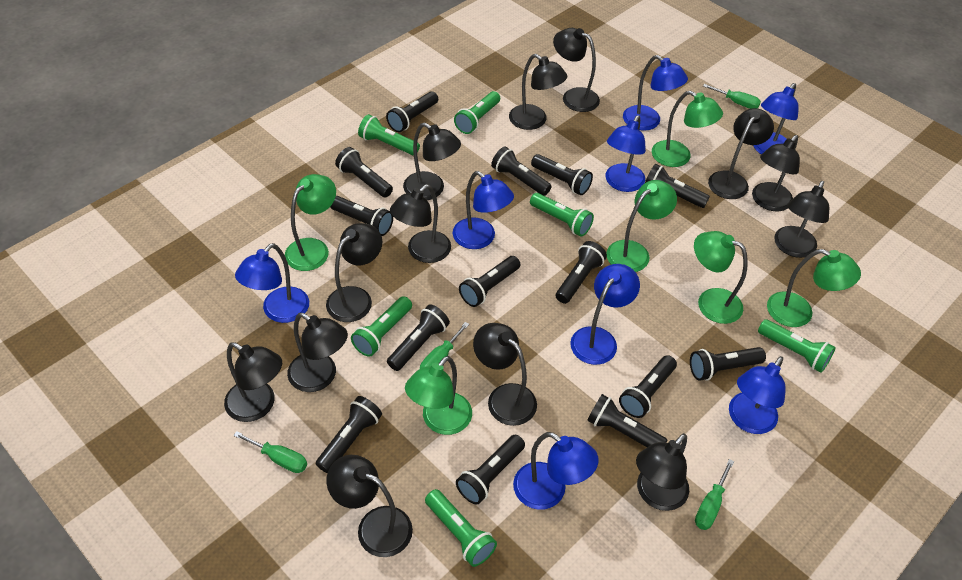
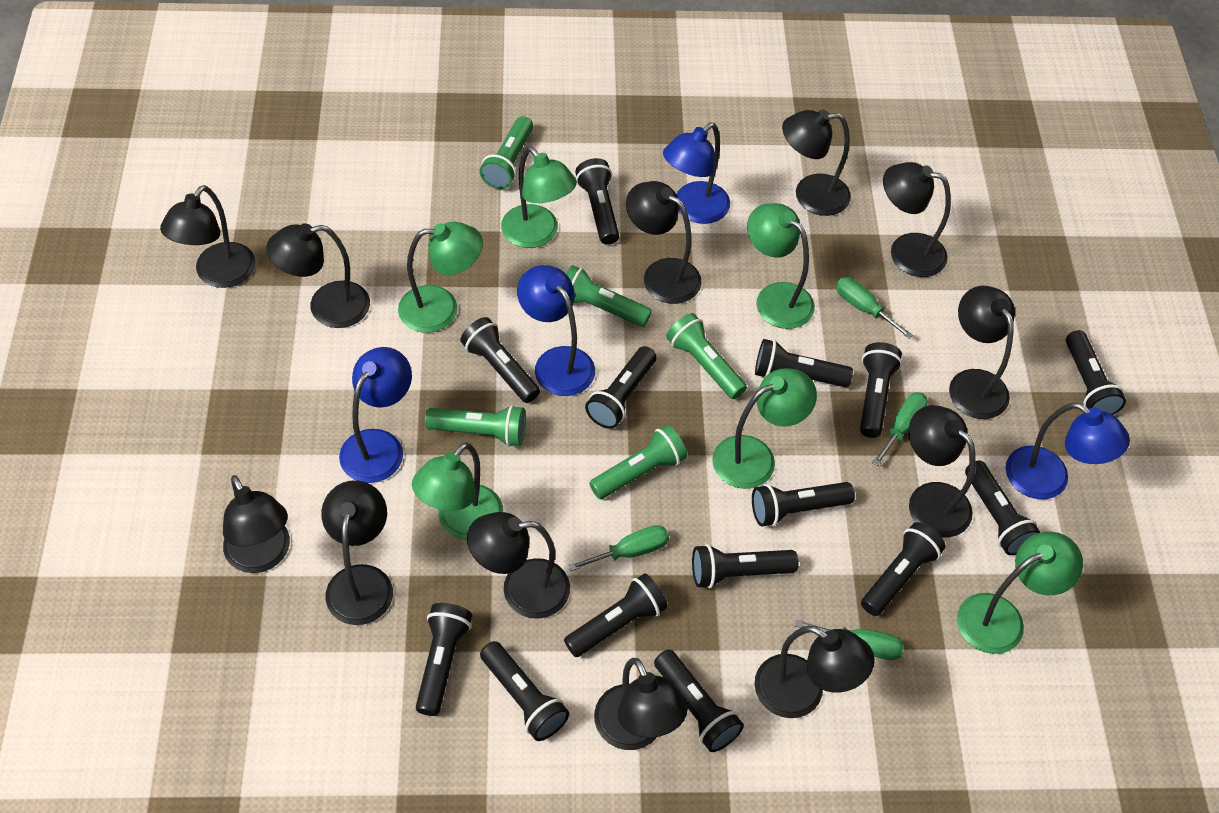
black lamp: 13 -> 12
blue lamp: 8 -> 4
green flashlight: 6 -> 5

